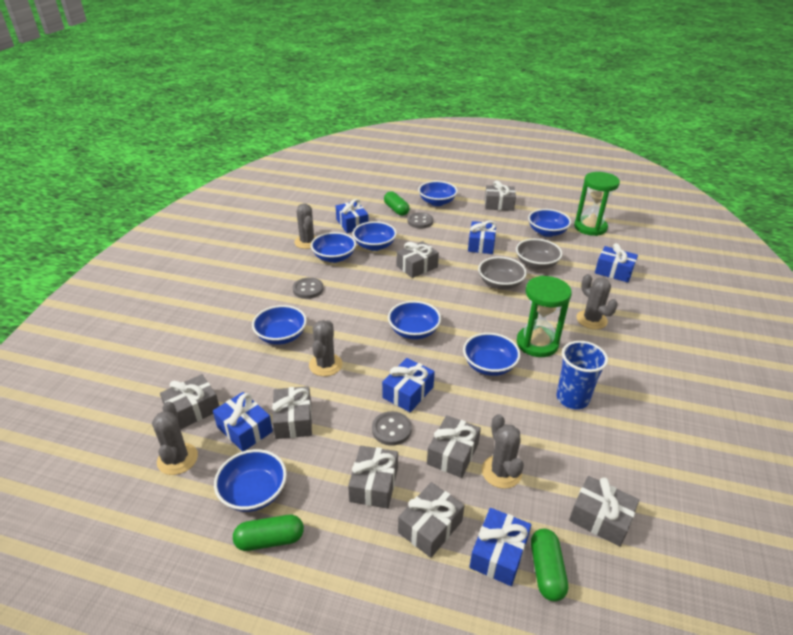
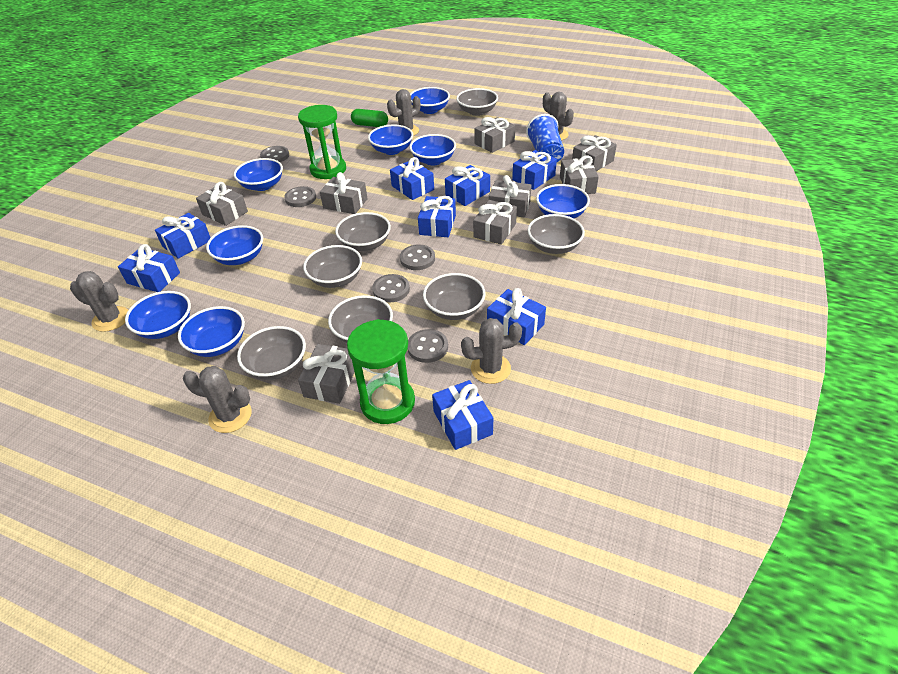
blue gift: 6 -> 8
green capsule: 3 -> 1
grey bowl: 2 -> 7
grey button: 3 -> 5

